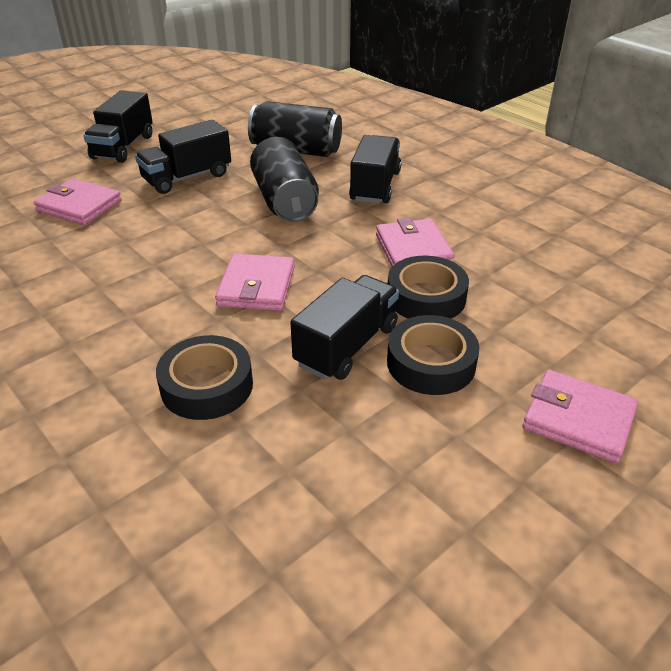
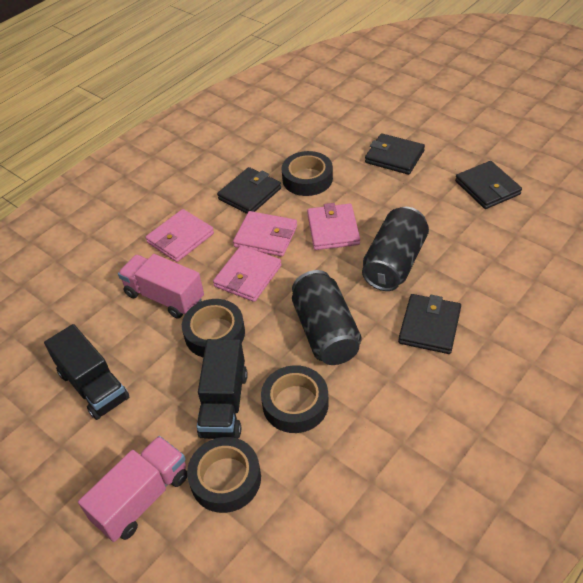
black tape: 3 -> 4
black truck: 4 -> 2
black wallet: 0 -> 4
pink truck: 0 -> 2

